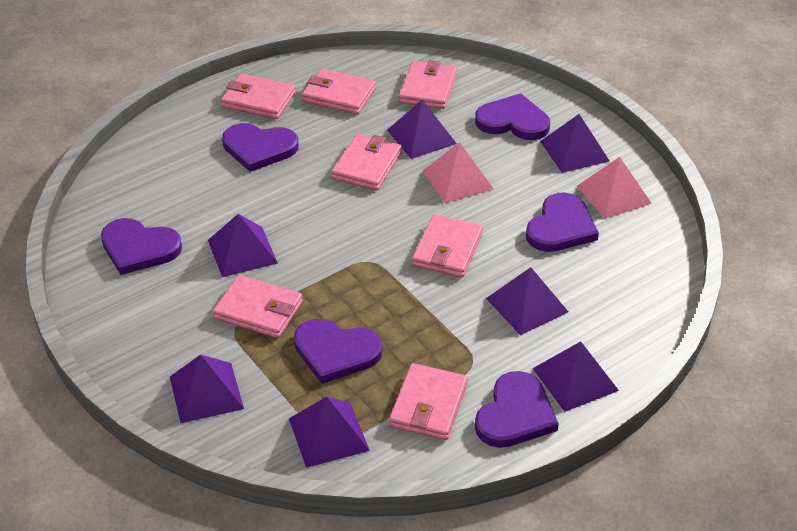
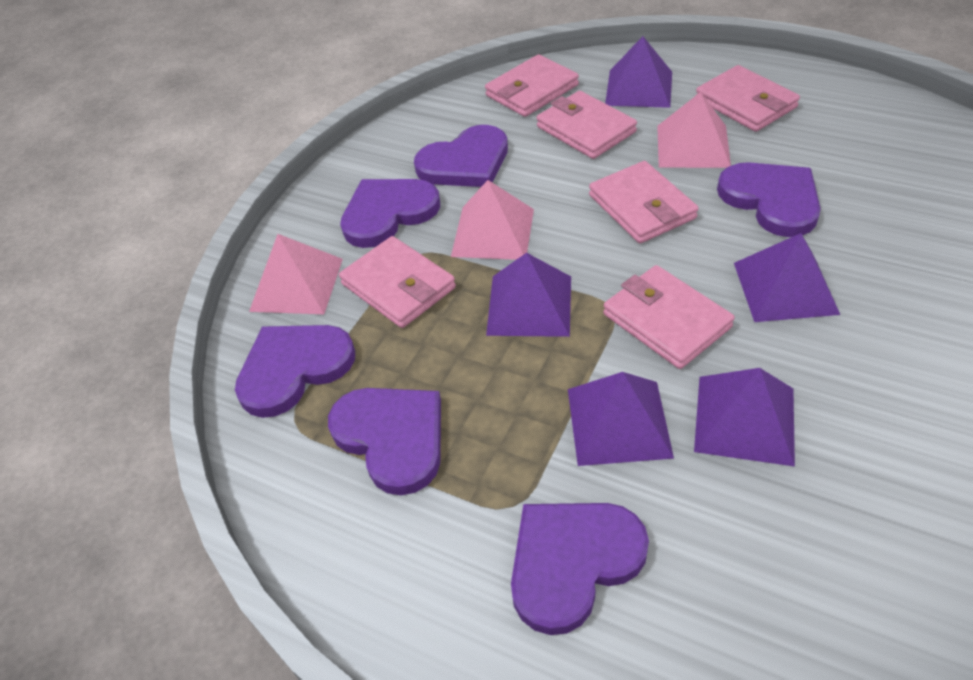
pink pyramid: 2 -> 3
pink wallet: 7 -> 6
purple pyramid: 7 -> 5

